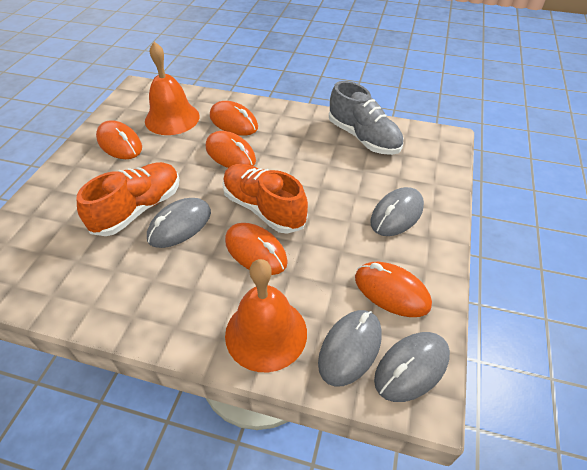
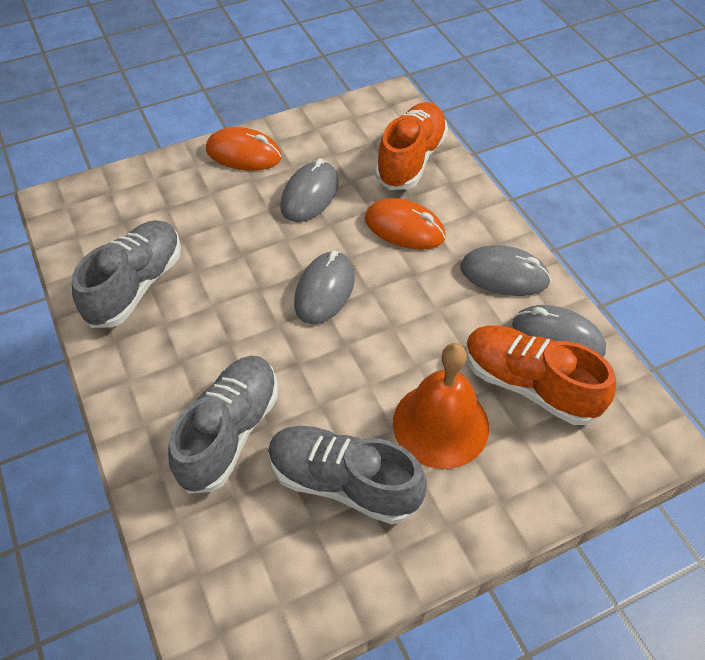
grey shoe: 1 -> 3
orange bell: 2 -> 1
orange mouse: 5 -> 2

